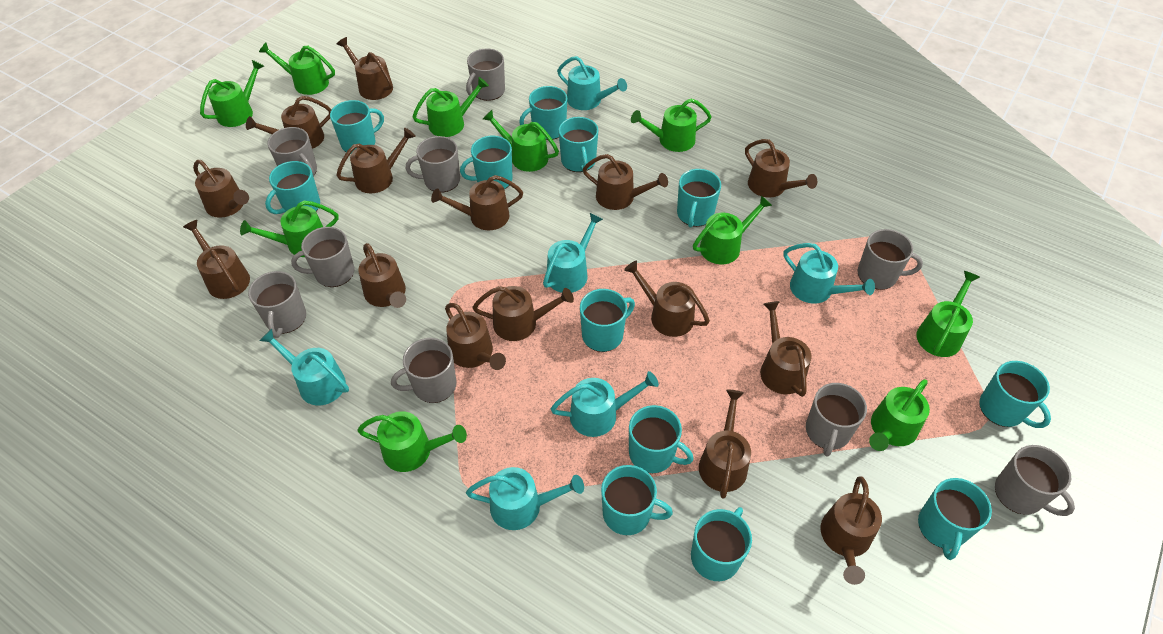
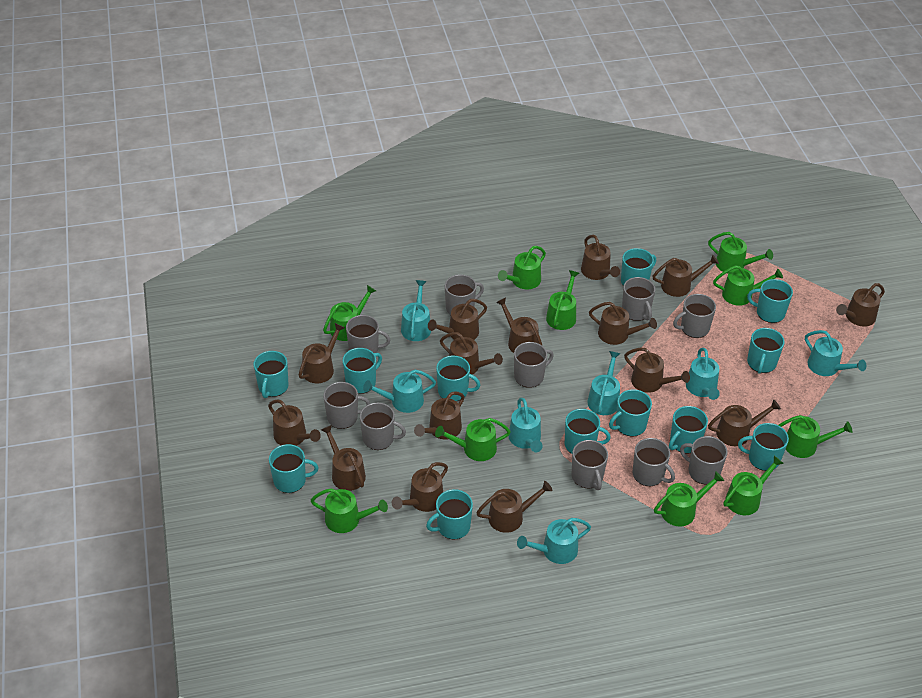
grey mug: 9 -> 10
turquoise watering can: 6 -> 7

